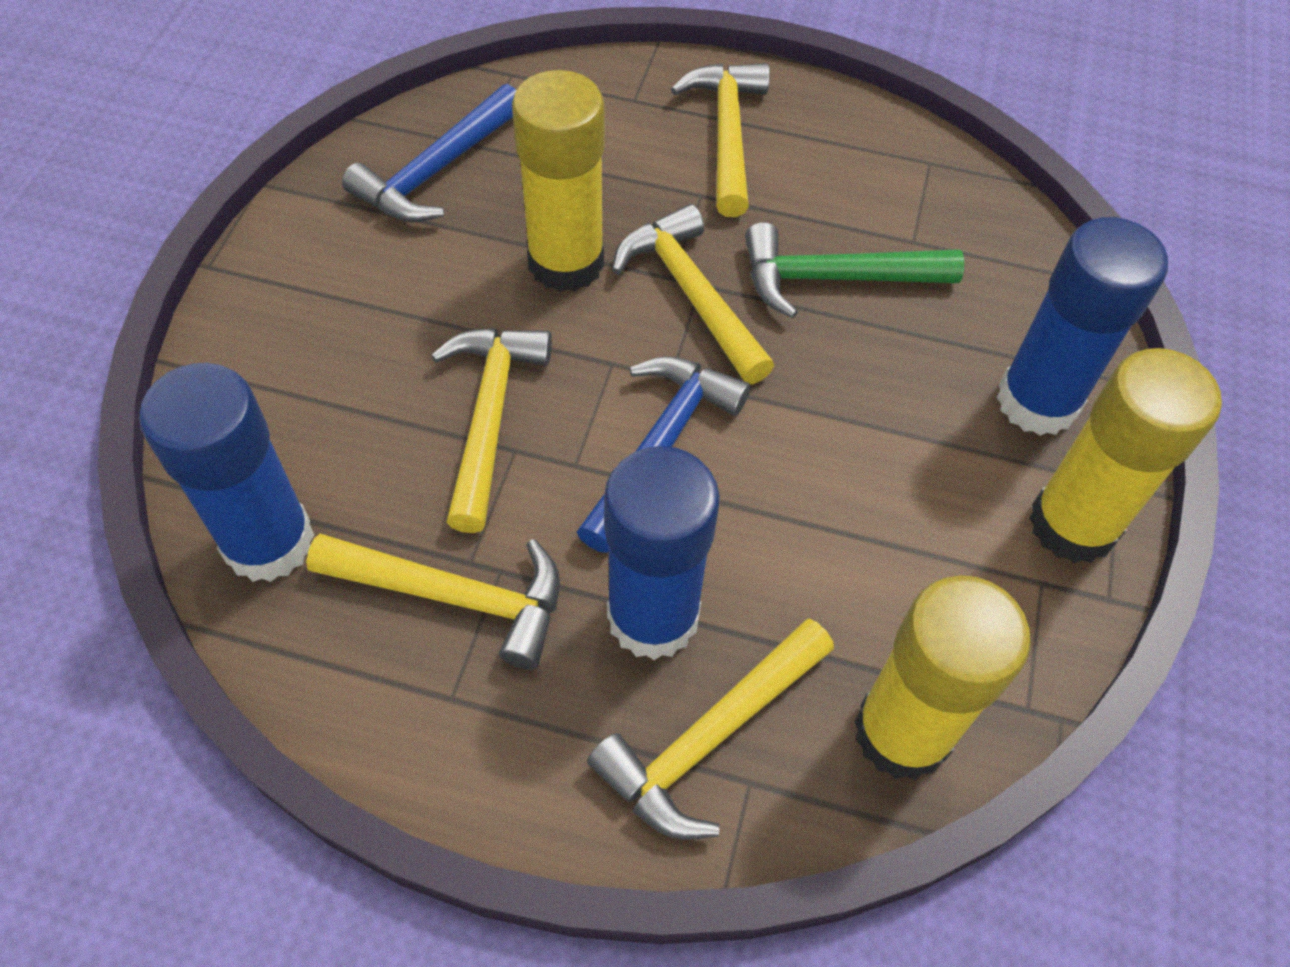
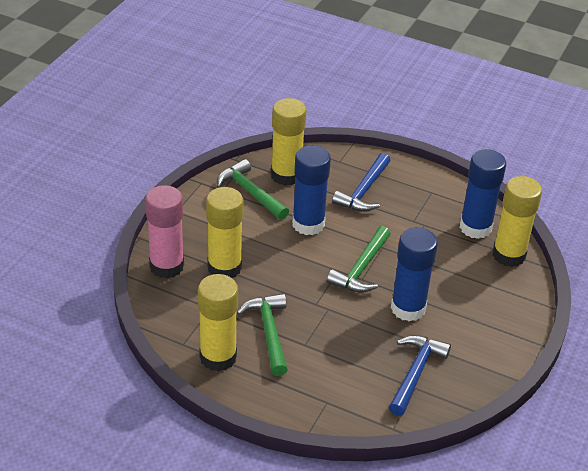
green hammer: 1 -> 3
pink glue stick: 0 -> 1
yellow glue stick: 3 -> 4
yellow hammer: 5 -> 0

